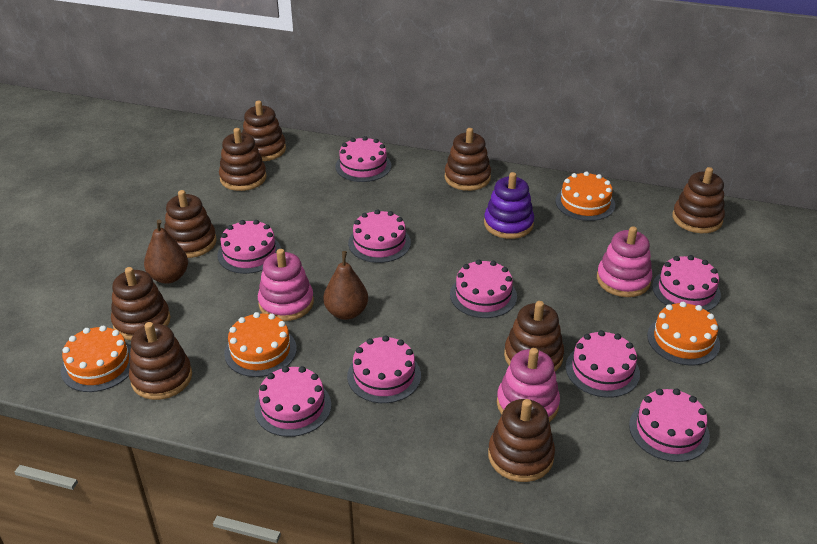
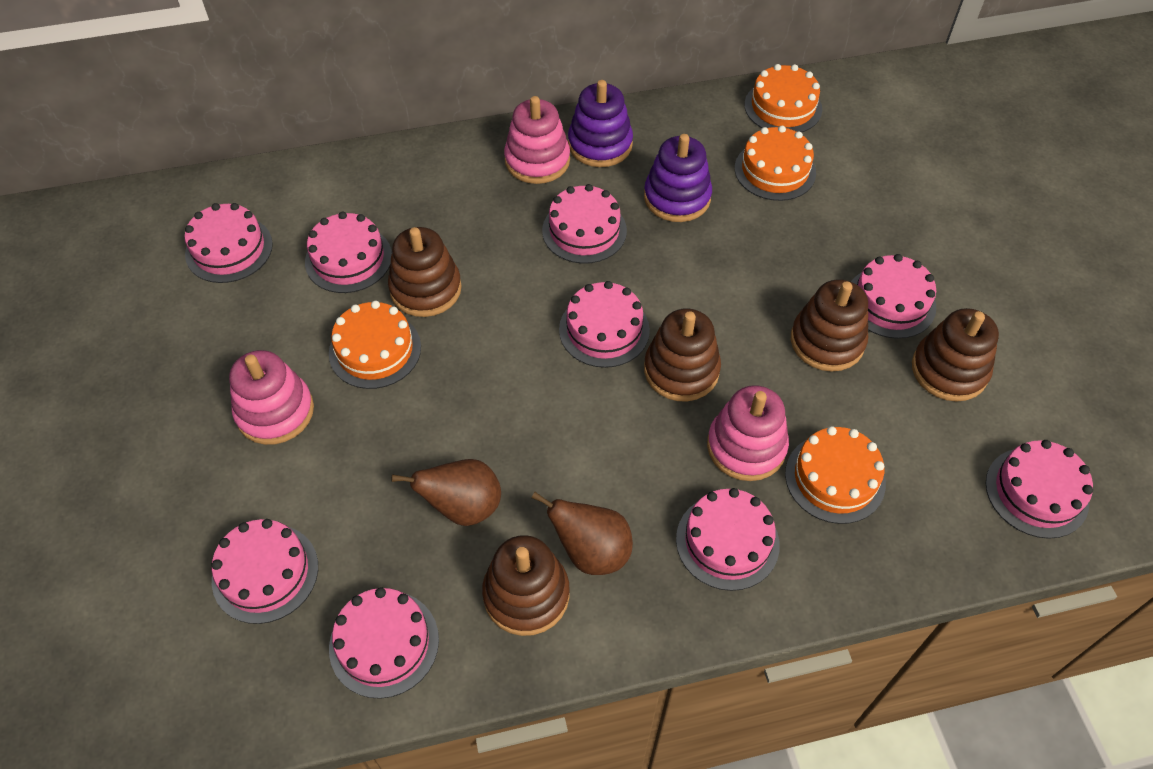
brown stacking toy: 9 -> 5
purple stacking toy: 1 -> 2

